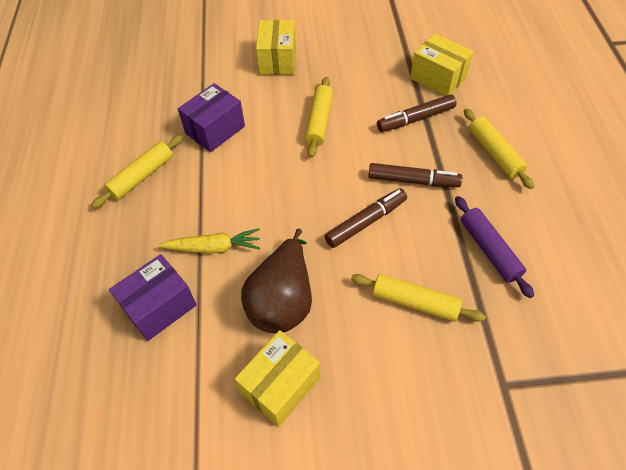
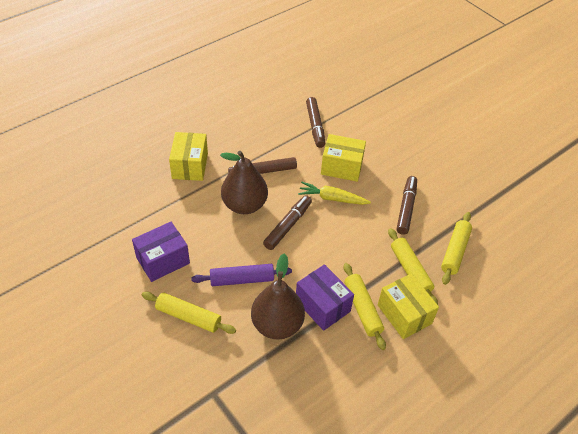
brown marker: 3 -> 4
brown pear: 1 -> 2

